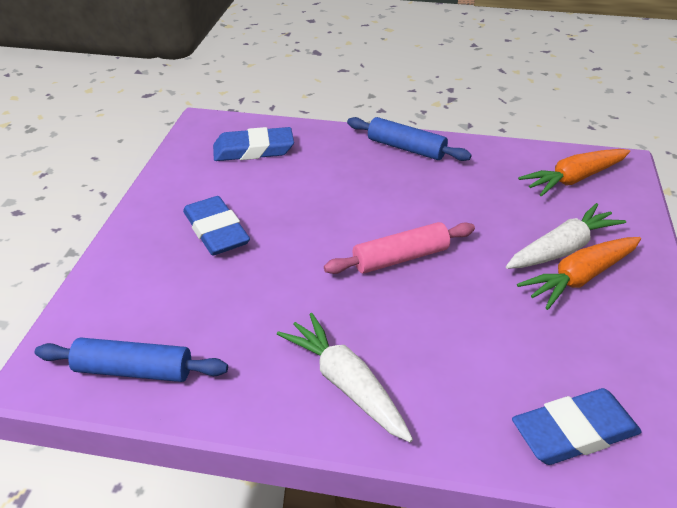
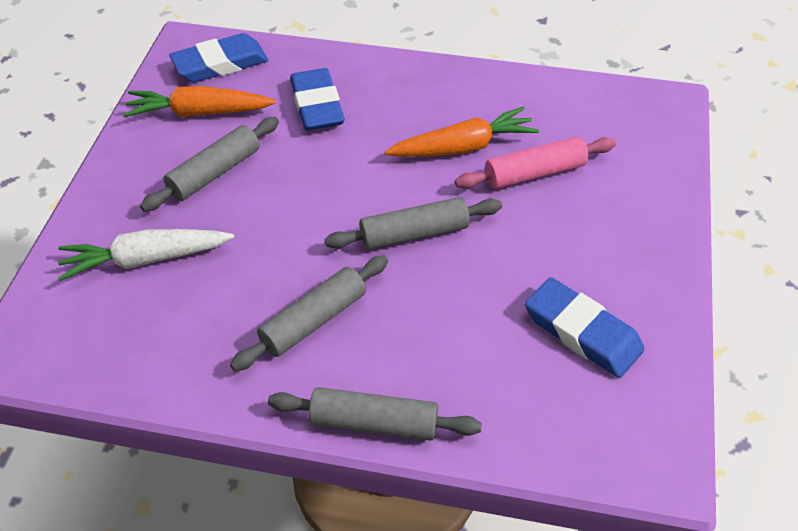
blue rolling pin: 2 -> 0
grey rolling pin: 0 -> 4
white carrot: 2 -> 1

